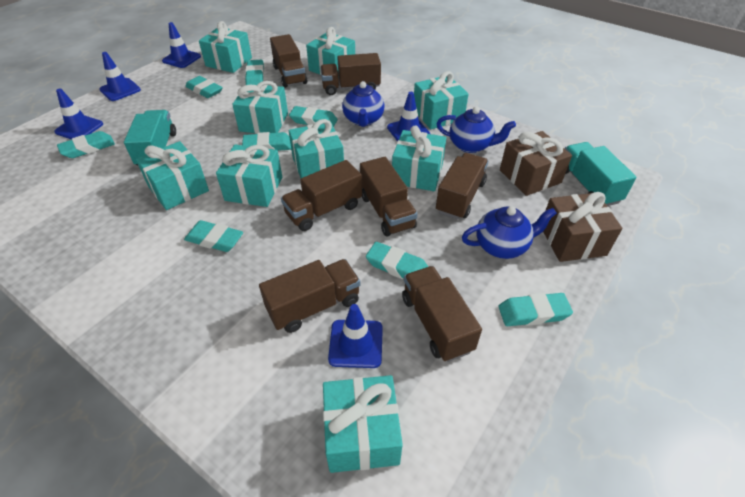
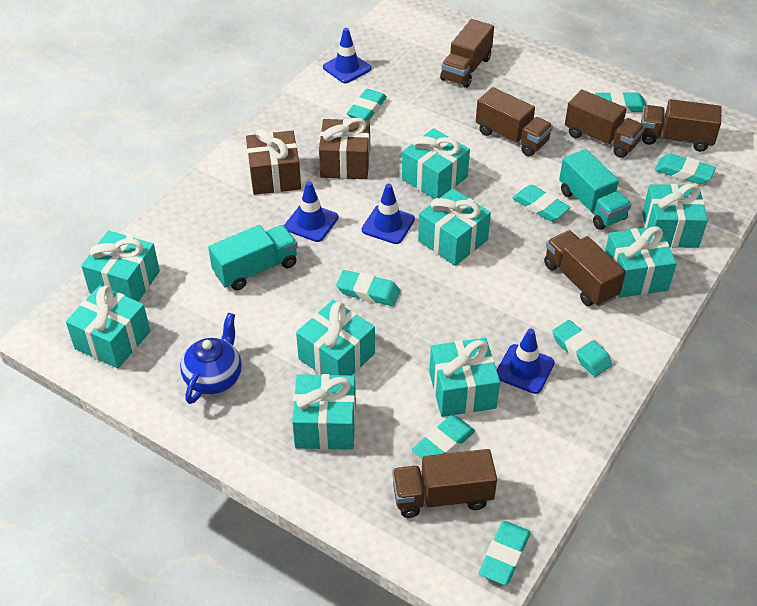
blue teapot: 3 -> 1
blue traffic cone: 5 -> 4
brown truck: 7 -> 6

